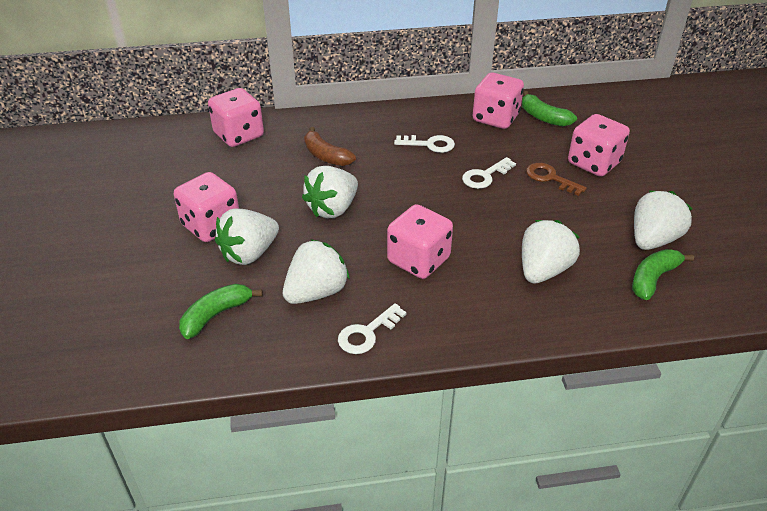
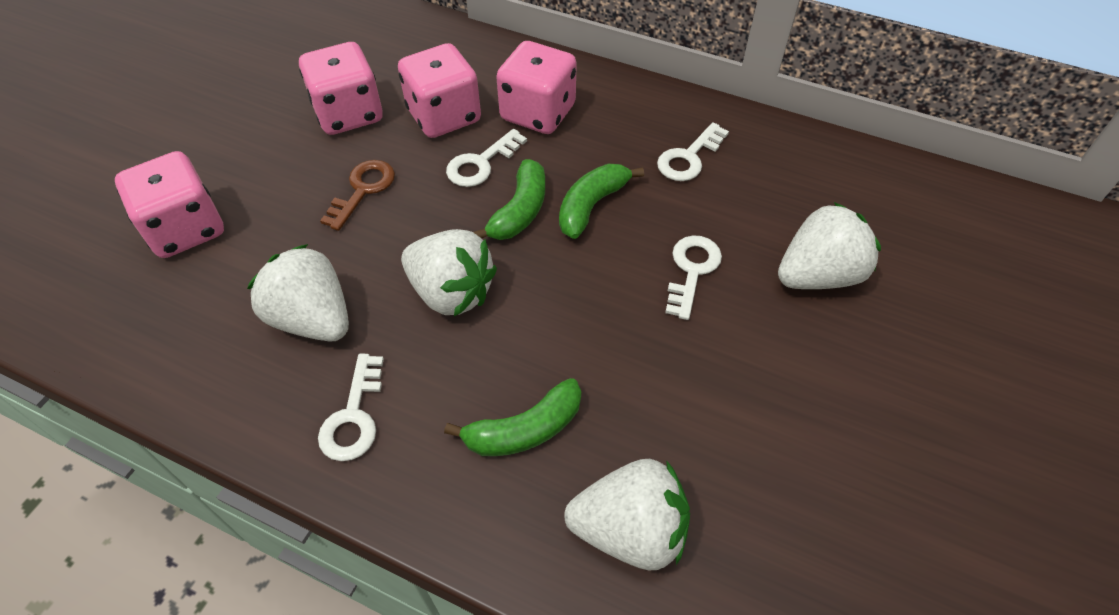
brown banana: 1 -> 0
pink dice: 5 -> 4
white key: 3 -> 4
white strawberry: 5 -> 4

